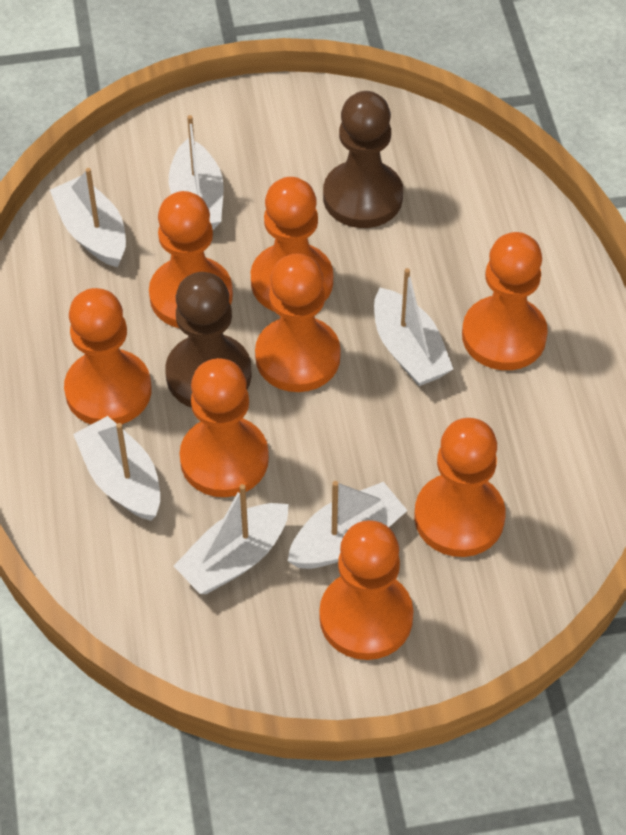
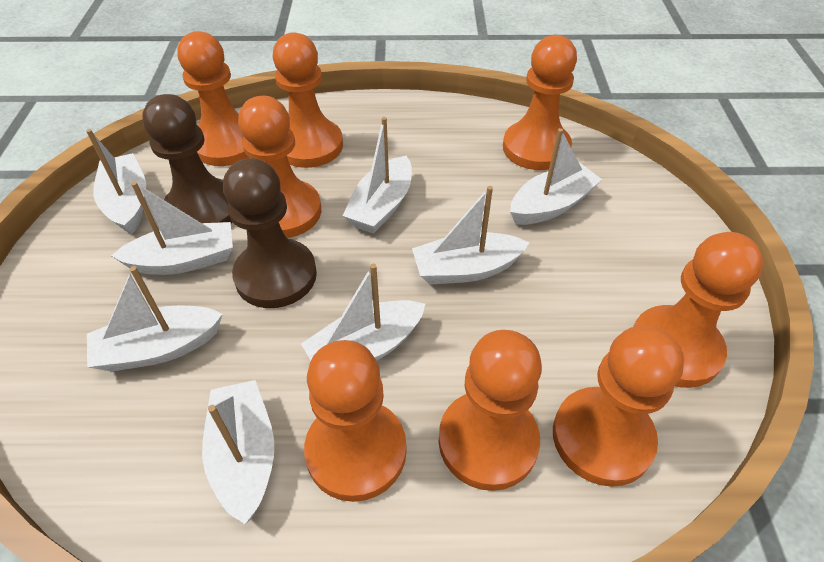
white boat: 6 -> 8

